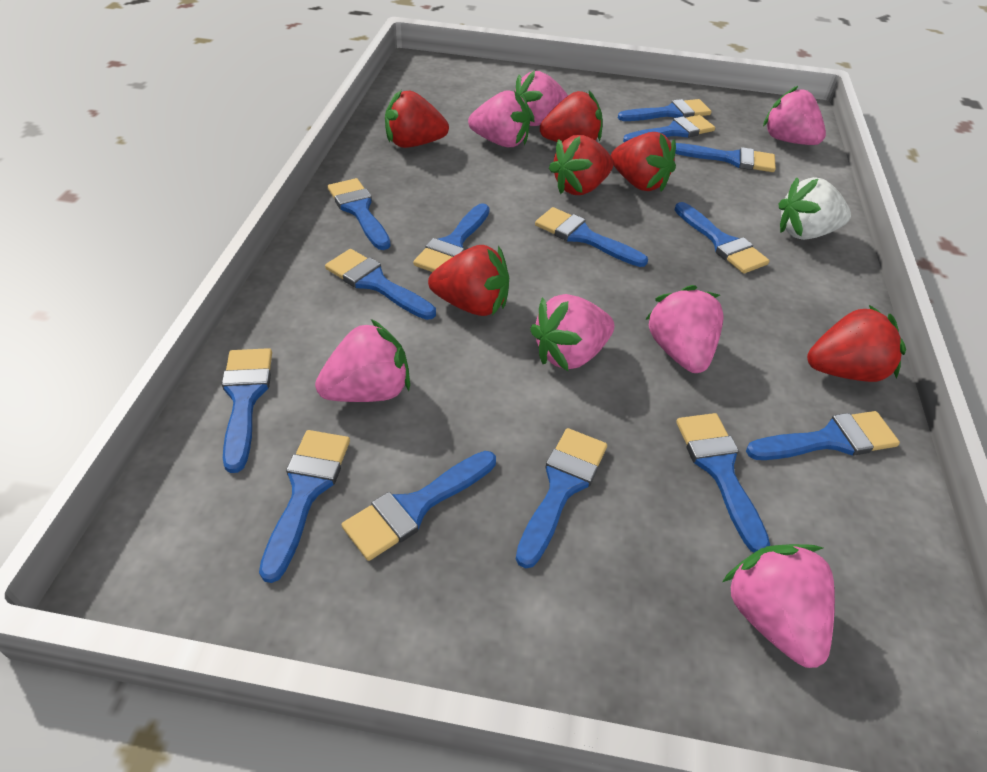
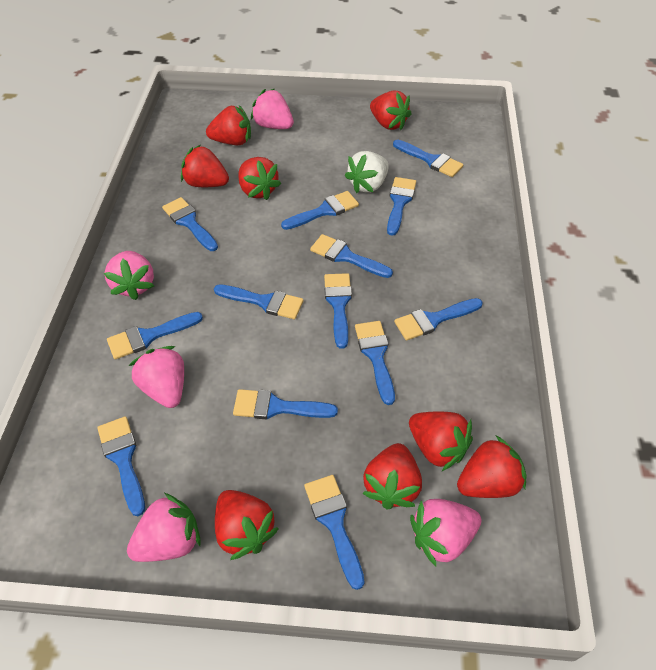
blue brush: 14 -> 13
pink strawberry: 7 -> 5
red strawberry: 6 -> 8

